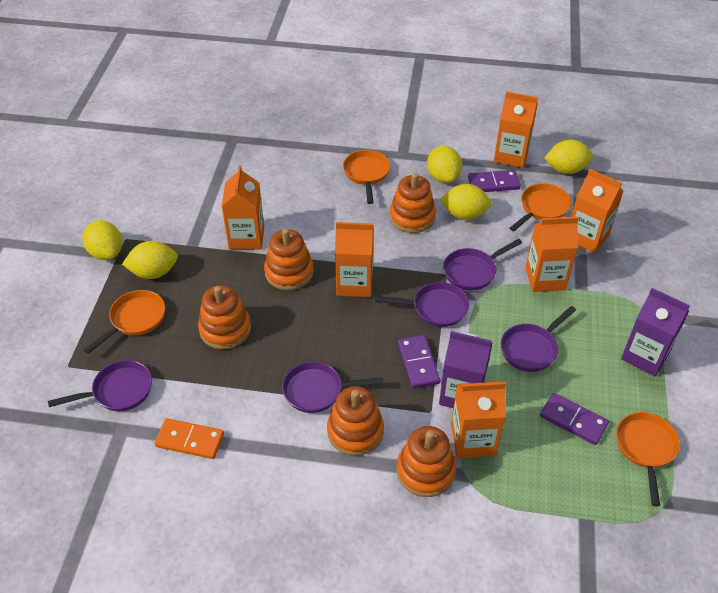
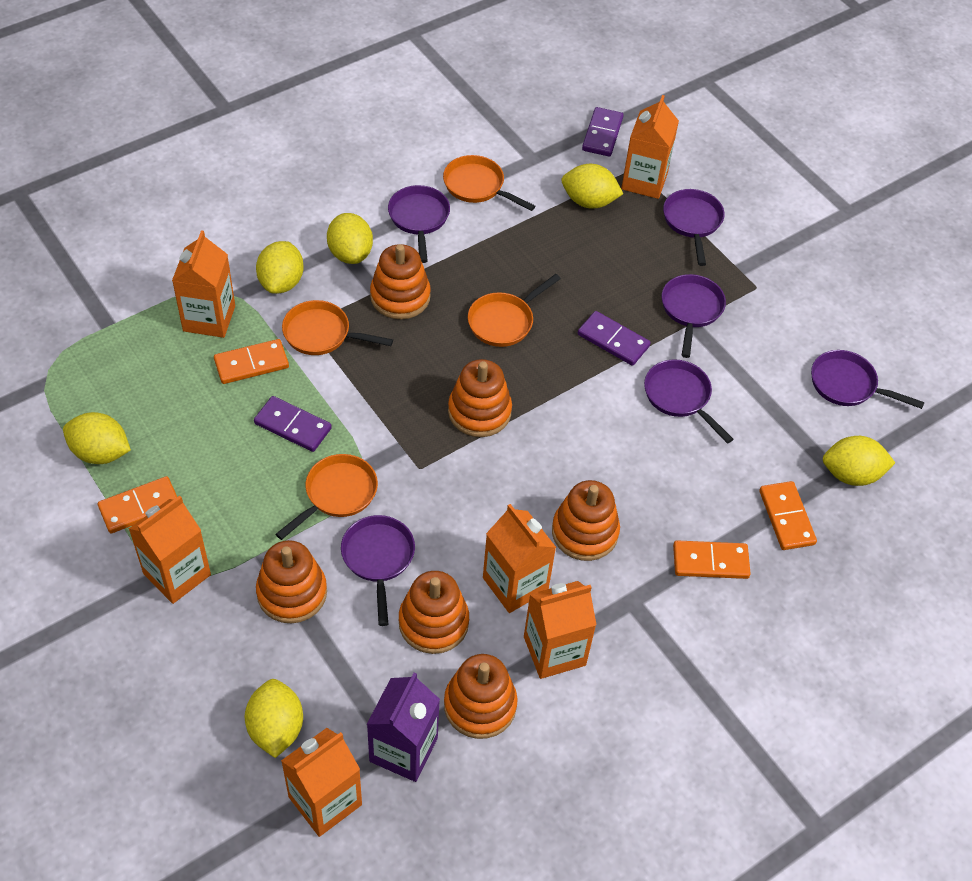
orange domino: 1 -> 4
orange stacking toy: 5 -> 6
purple carton: 2 -> 1
purple pan: 5 -> 6
yellow lemon: 5 -> 6

